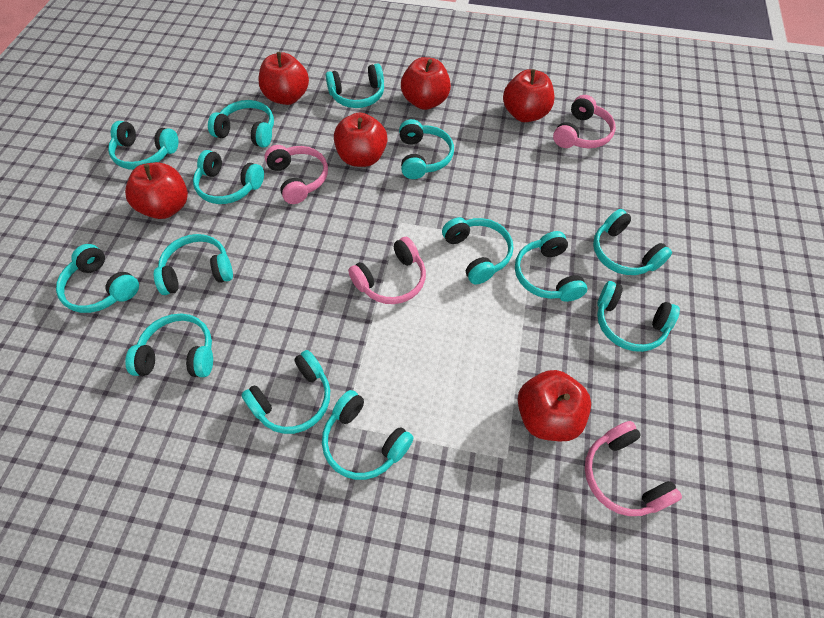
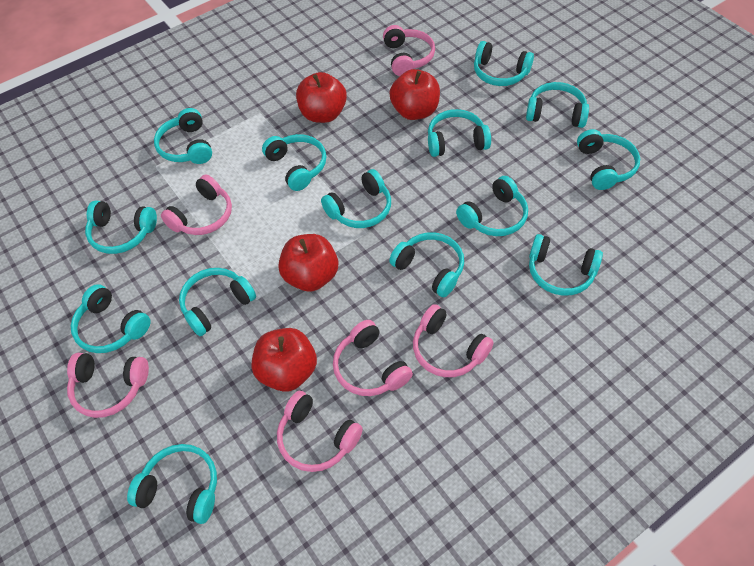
pink headphones: 4 -> 6
red apple: 6 -> 4

